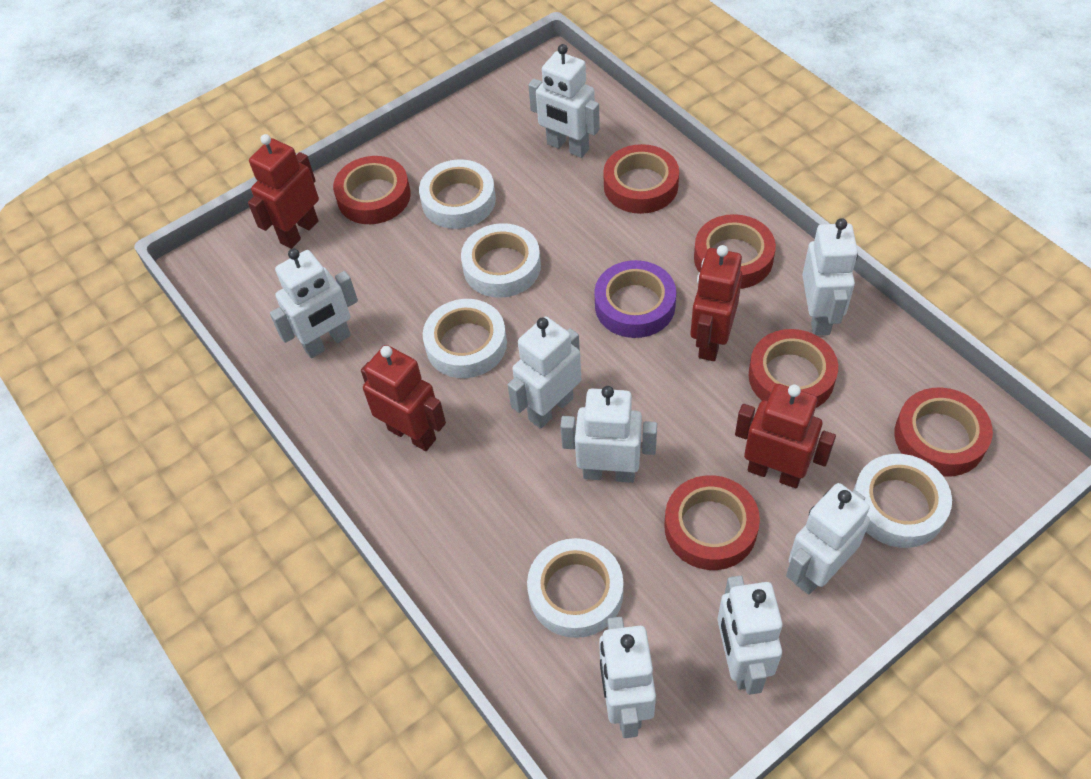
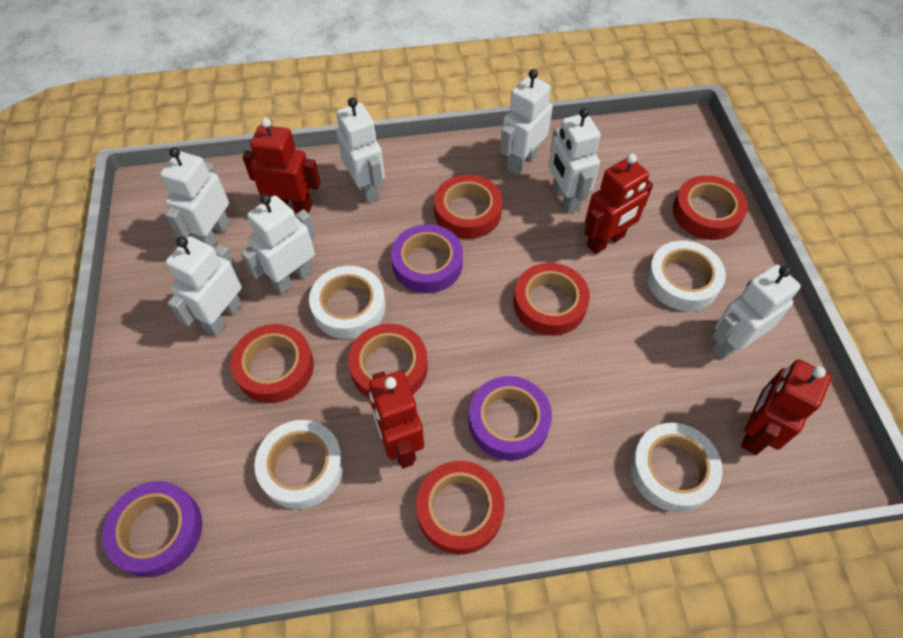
purple tape: 1 -> 3
white robot: 8 -> 7
white tape: 5 -> 4

